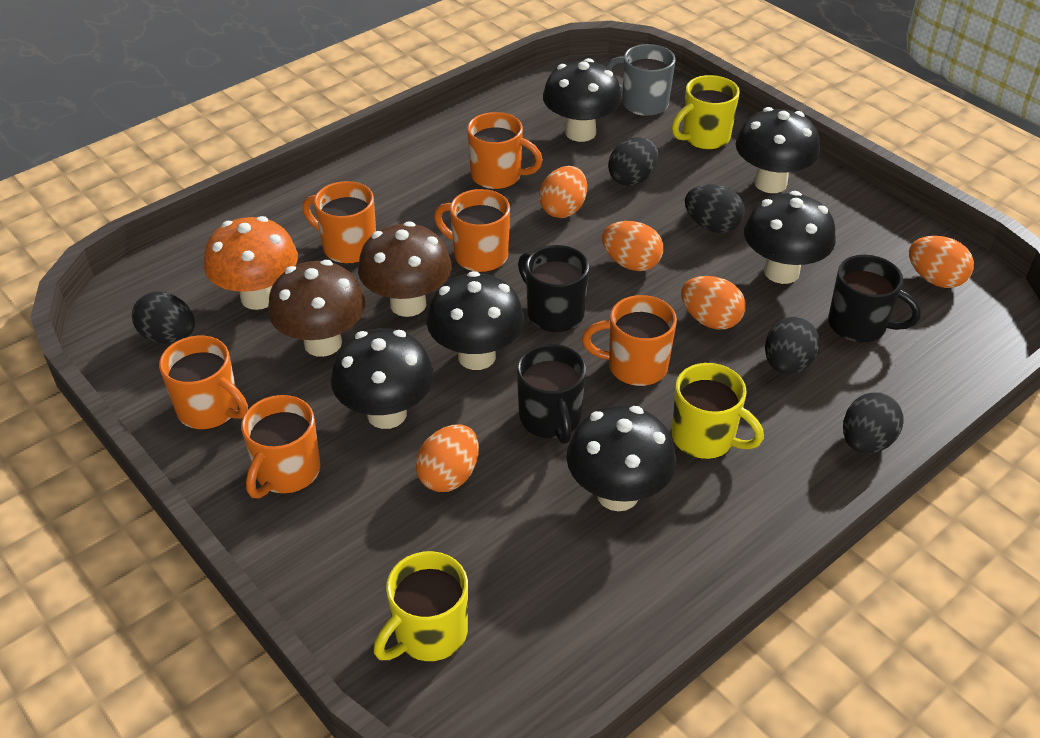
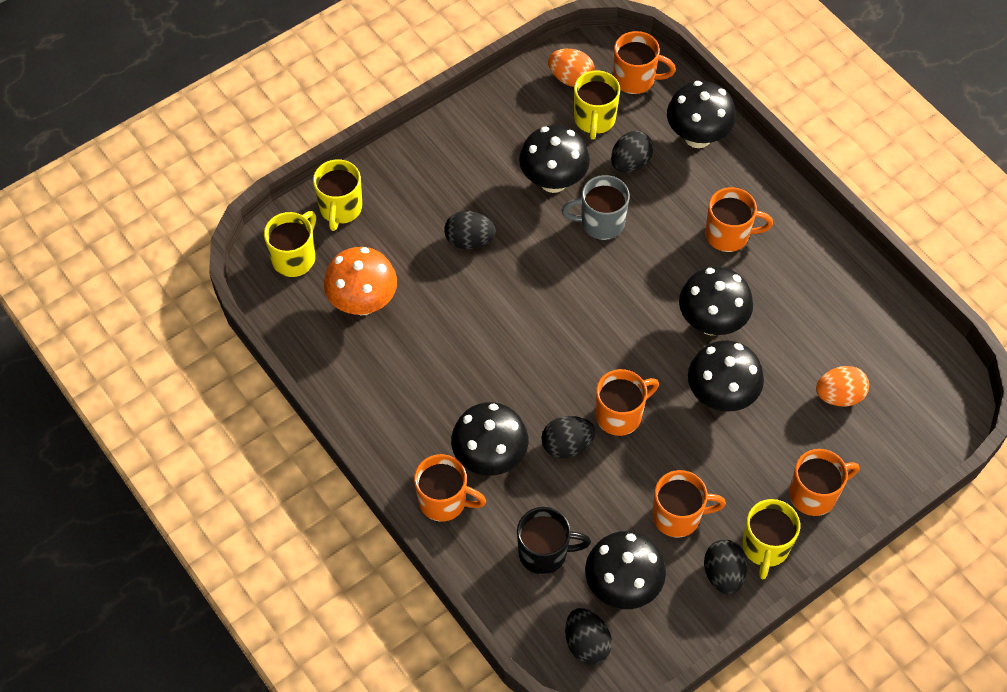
black mug: 3 -> 1
brown mushroom: 2 -> 0
orange egg: 5 -> 2
yellow mug: 3 -> 4

